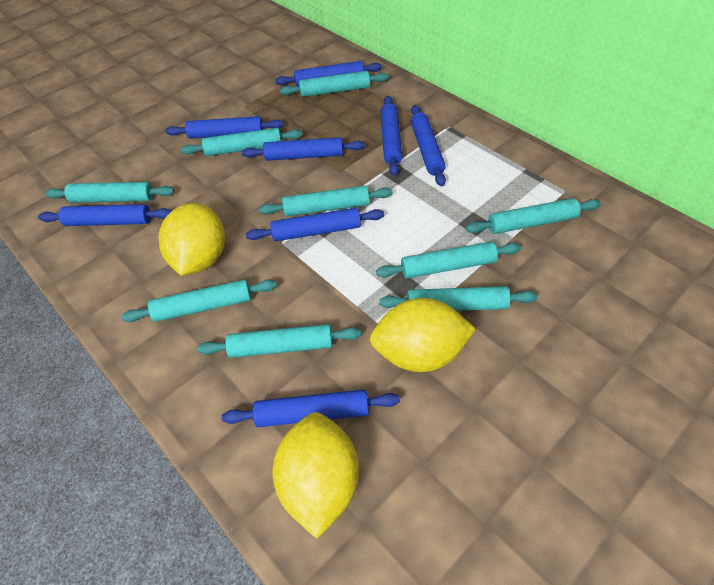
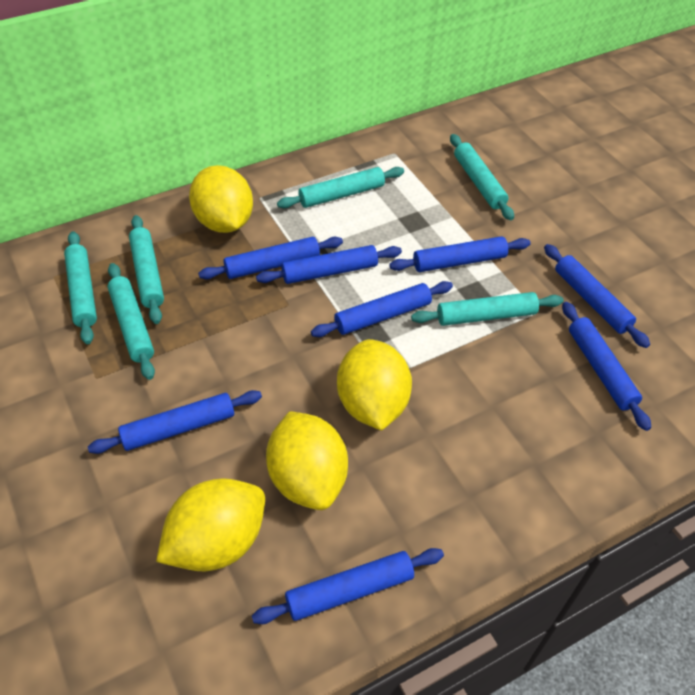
turquoise rolling pin: 9 -> 6
yellow lemon: 3 -> 4

